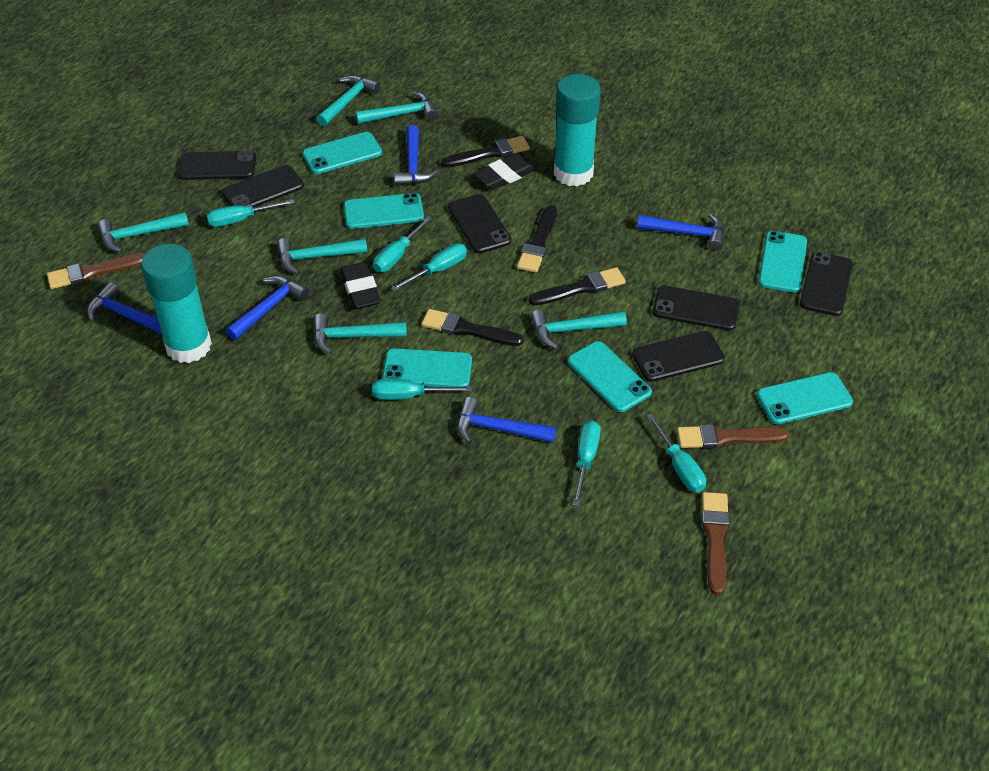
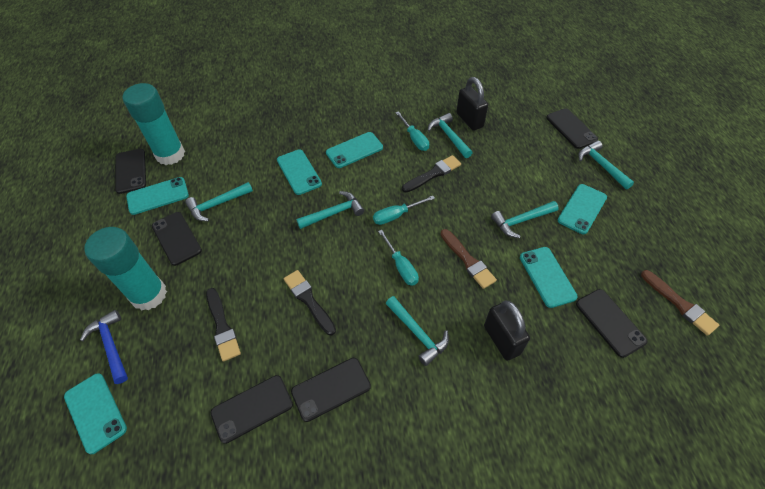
black brush: 4 -> 3
black eraser: 2 -> 0
black padlock: 0 -> 2
blue hammer: 5 -> 1
brown brush: 3 -> 2
turquoise screwdriver: 6 -> 3

